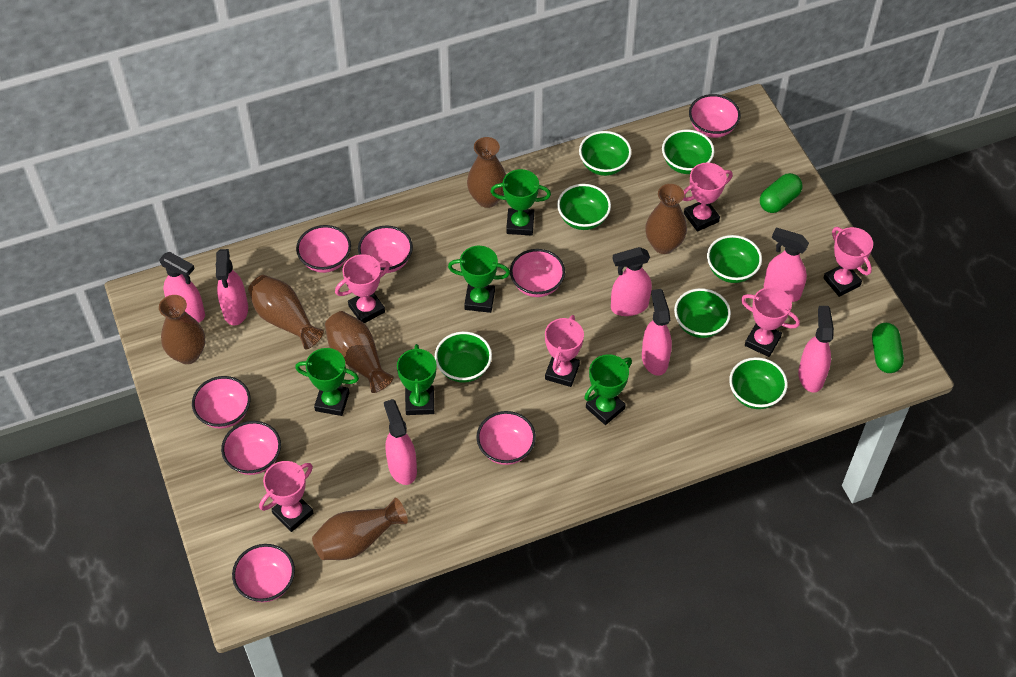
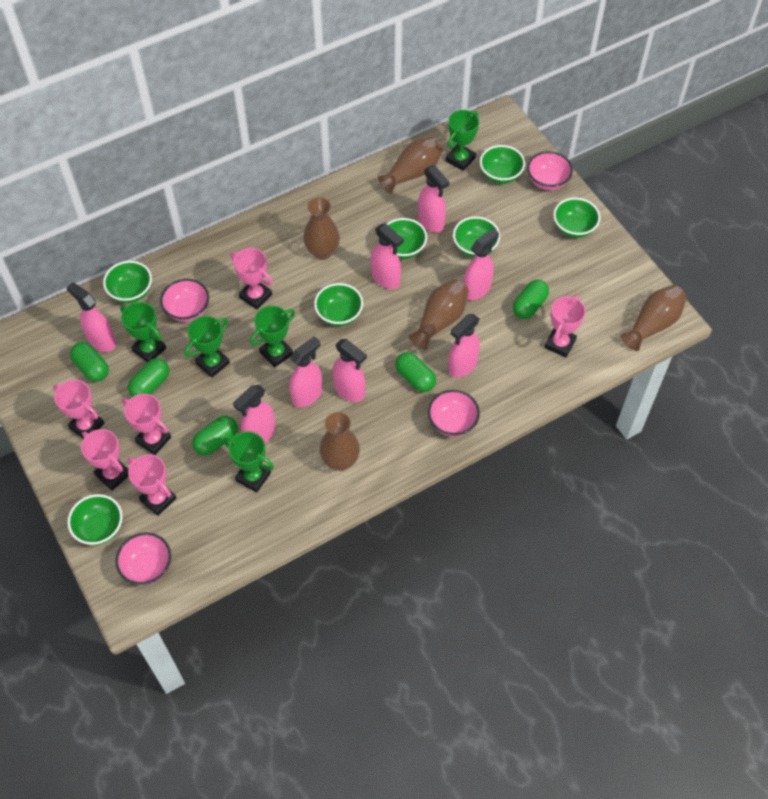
brown vase: 6 -> 5
green capsule: 2 -> 5
pink bowl: 8 -> 4
pink spray bottle: 7 -> 8

